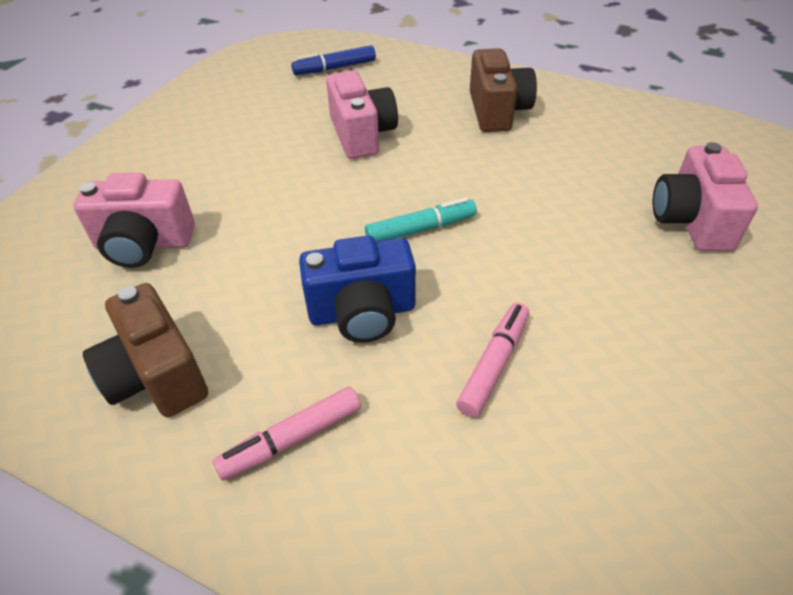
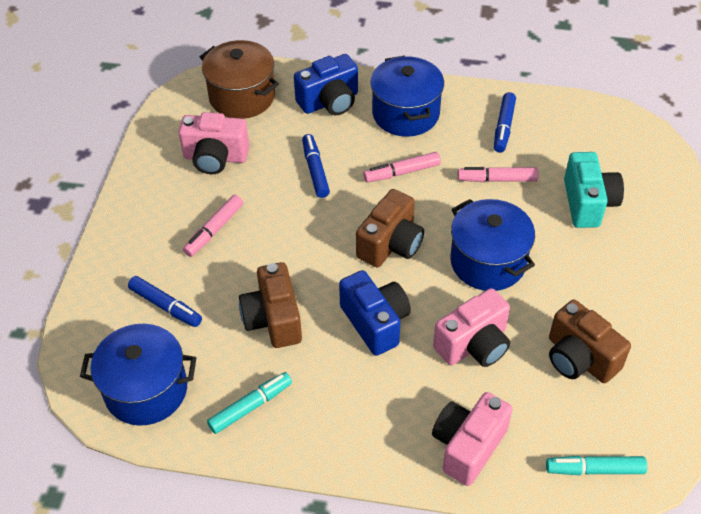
blue camera: 1 -> 2
blue marker: 1 -> 3
blue pot: 0 -> 3
brown camera: 2 -> 3
brown pot: 0 -> 1
pink marker: 2 -> 3
turquoise camera: 0 -> 1
turquoise marker: 1 -> 2

